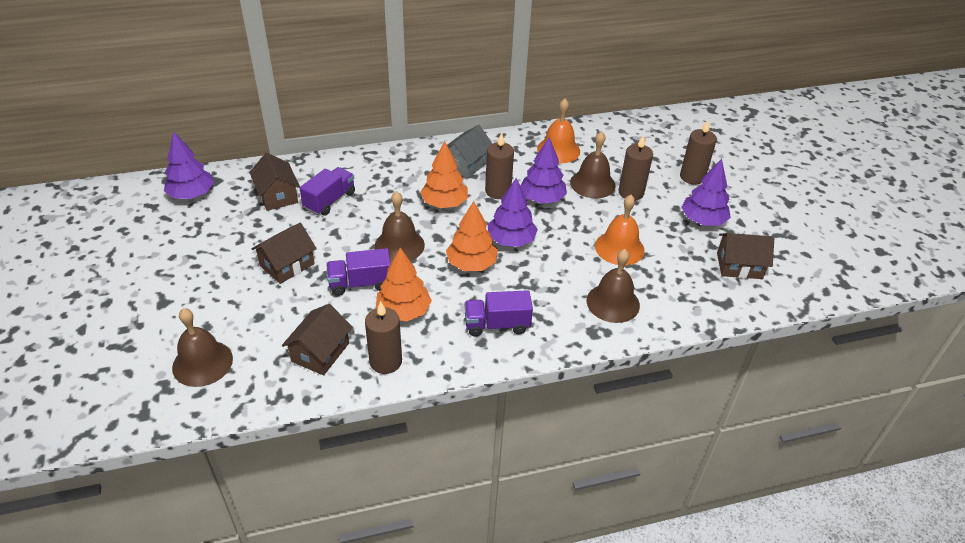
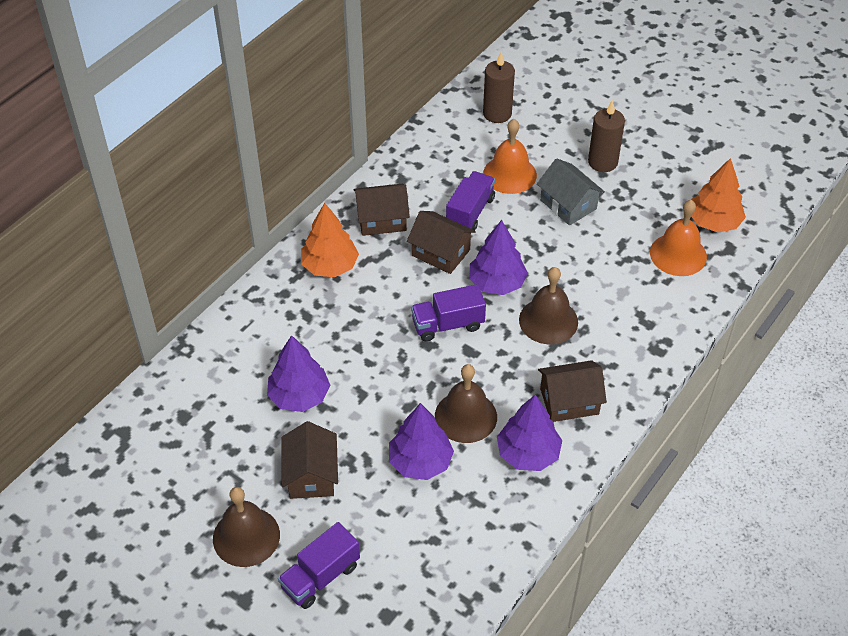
brown bell: 4 -> 3
brown candle: 4 -> 2
orange tree: 3 -> 2

